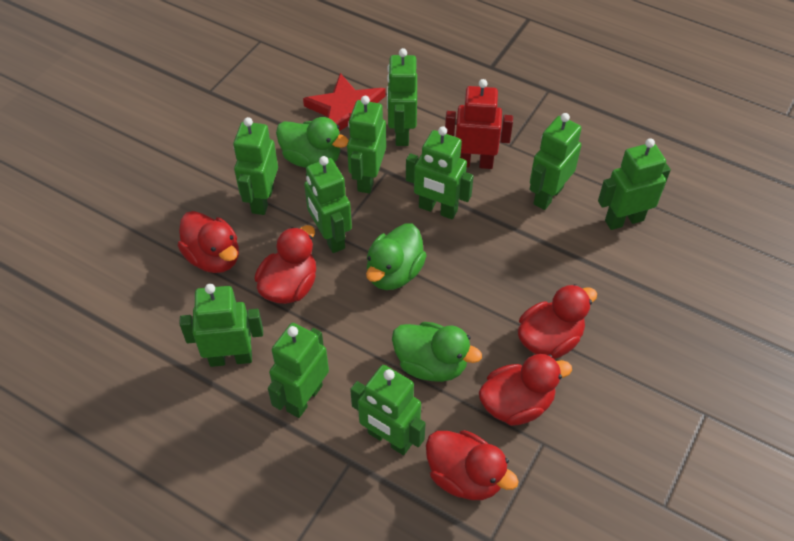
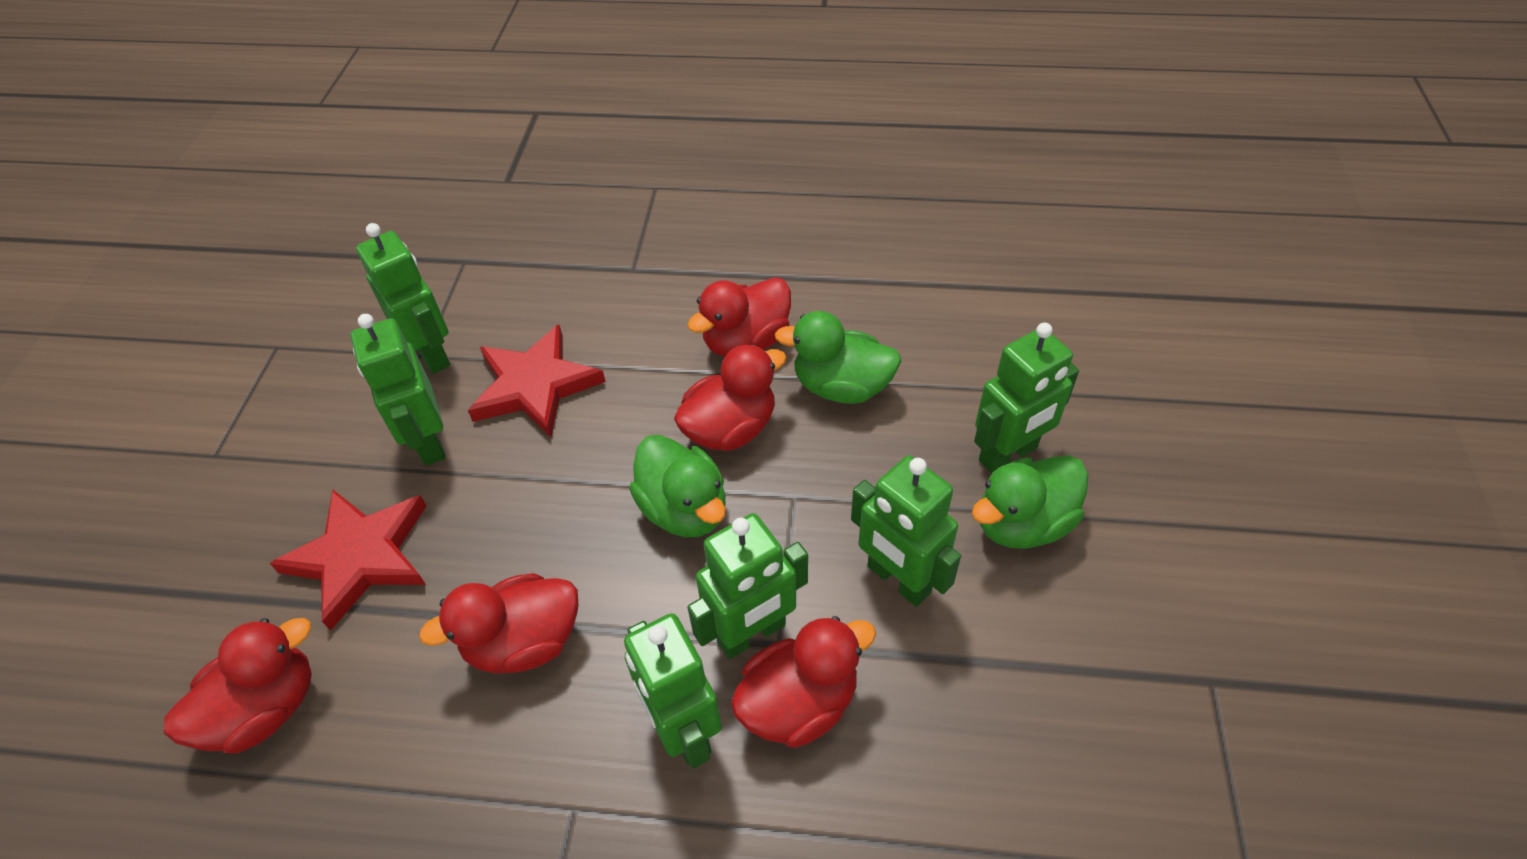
green robot: 10 -> 6
red robot: 1 -> 0
red star: 1 -> 2

